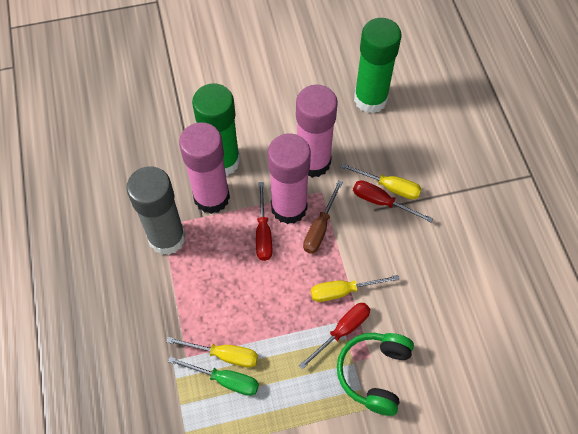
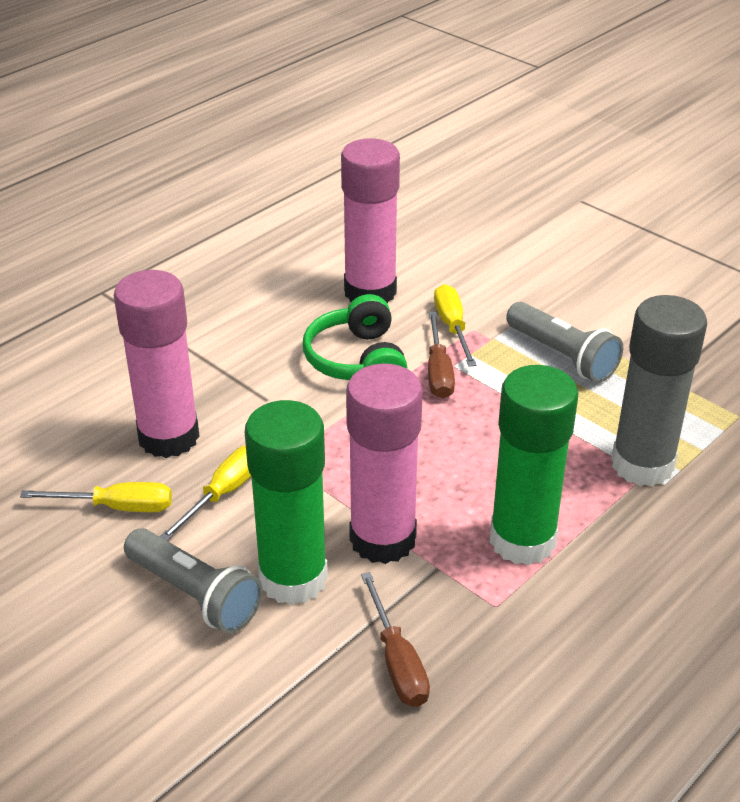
brown screwdriver: 1 -> 2
green screwdriver: 1 -> 0
grey flashlight: 0 -> 2
red screwdriver: 3 -> 0

